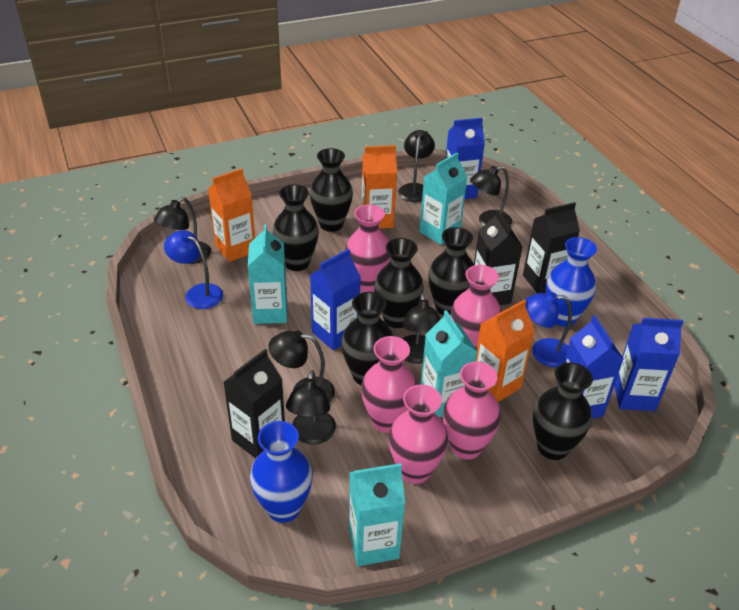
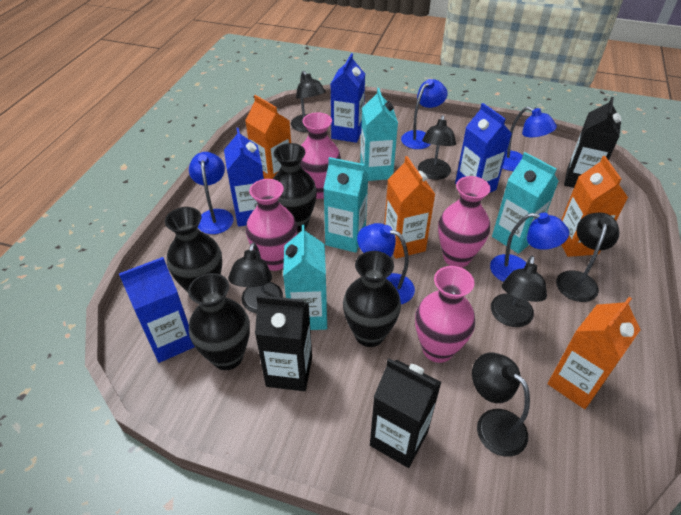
black vase: 6 -> 4
blue lamp: 2 -> 5
blue vase: 2 -> 0
orange carton: 3 -> 4
pink vase: 5 -> 4

